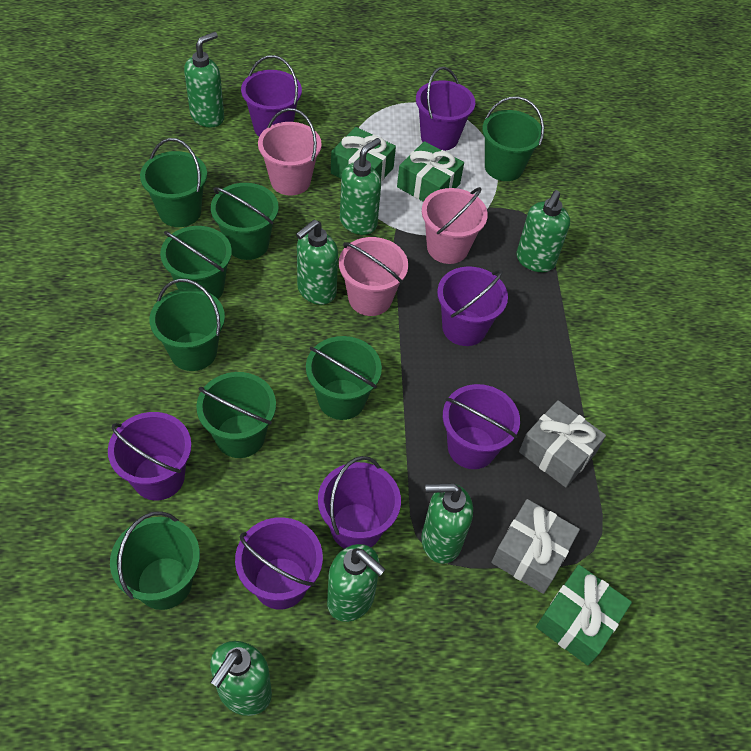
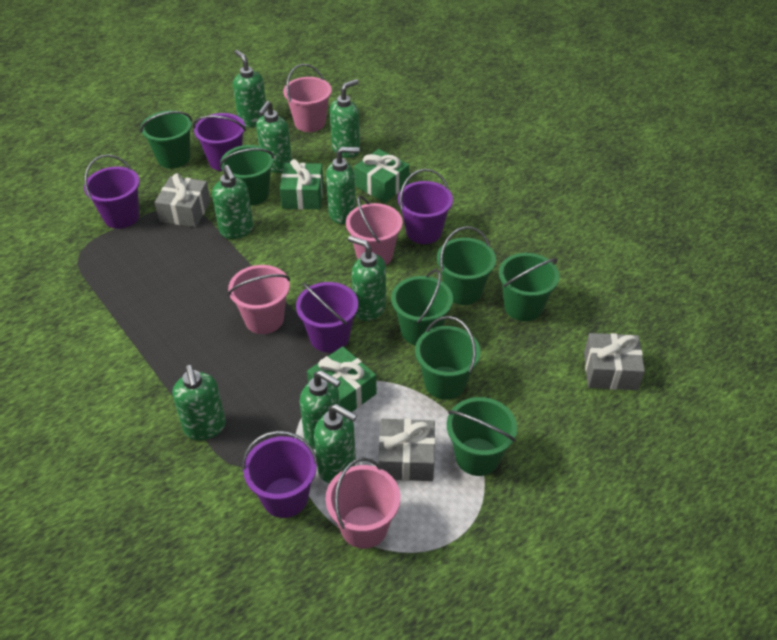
green bucket: 8 -> 7
green soap dispenser: 7 -> 9
grey gift: 2 -> 3
pink bucket: 3 -> 4
purple bucket: 7 -> 5

